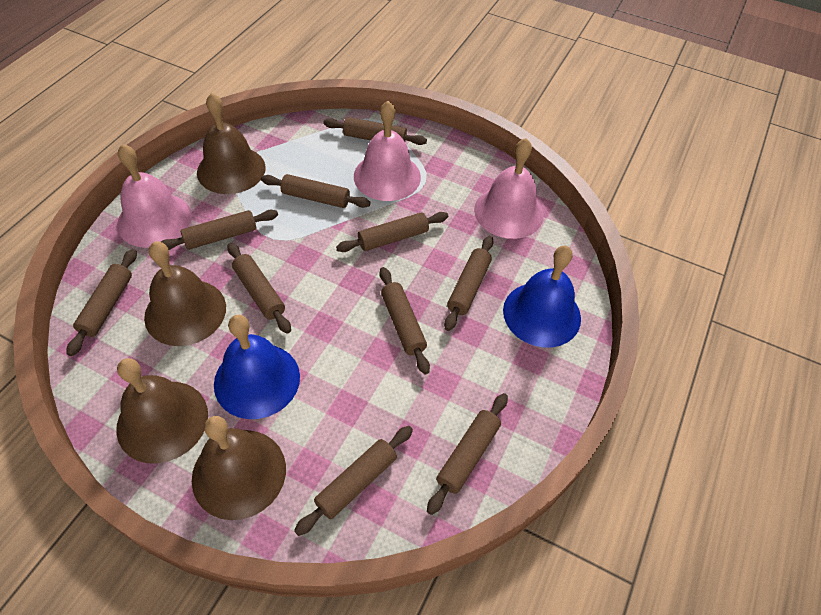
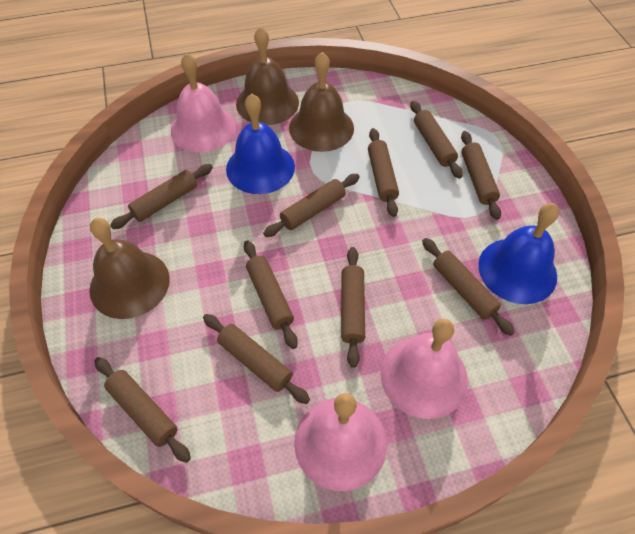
brown bell: 4 -> 3

